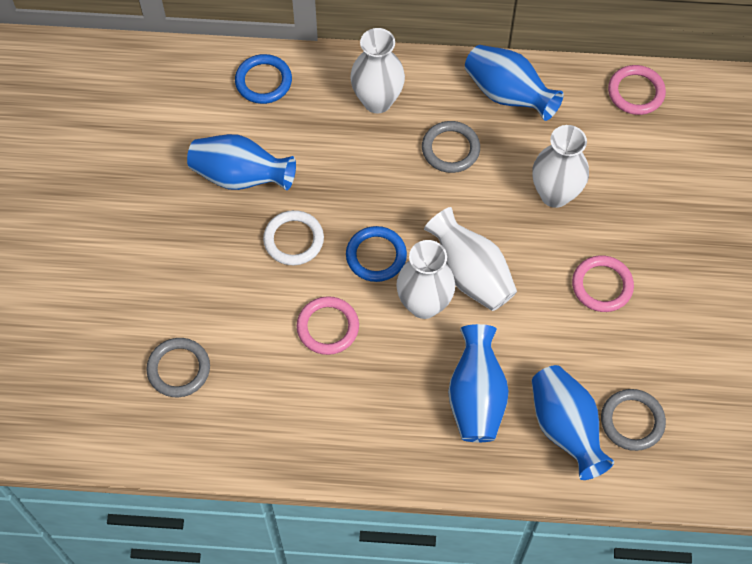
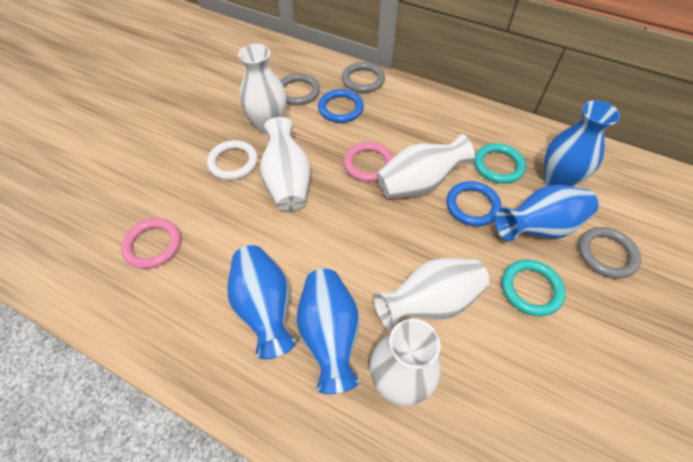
pink ring: 3 -> 2
turquoise ring: 0 -> 2
white vase: 4 -> 5

